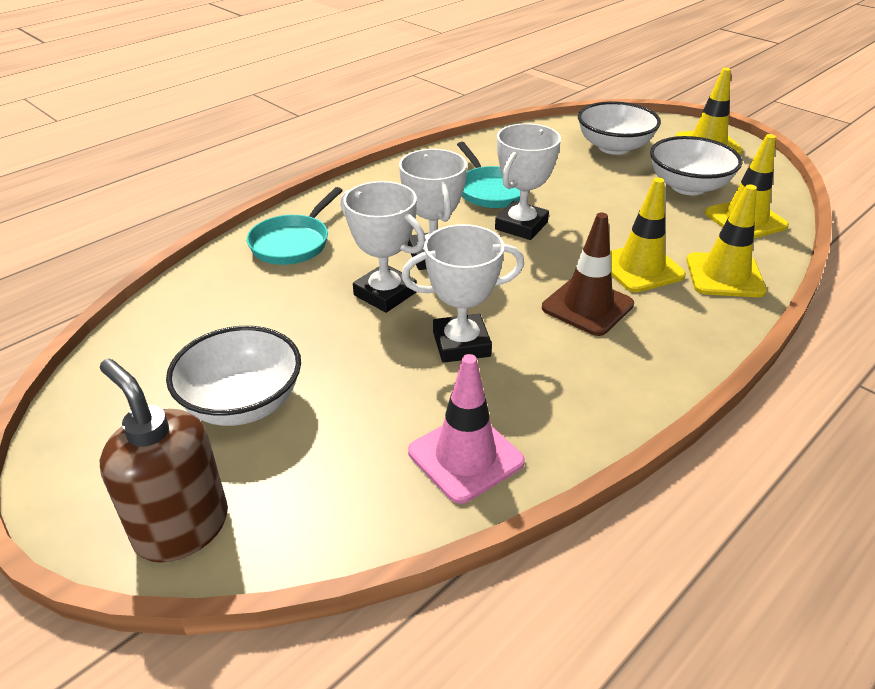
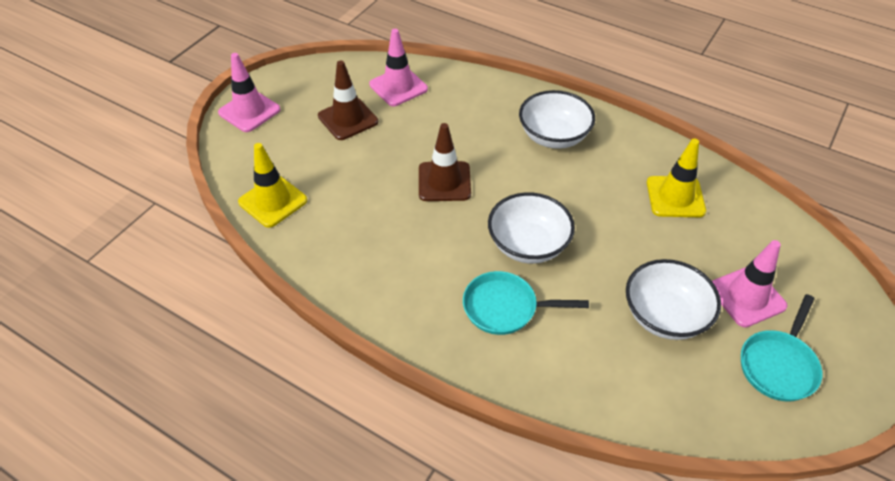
brown soap dispenser: 1 -> 0
brown traffic cone: 1 -> 2
pink traffic cone: 1 -> 3
white trophy: 4 -> 0
yellow traffic cone: 4 -> 2

